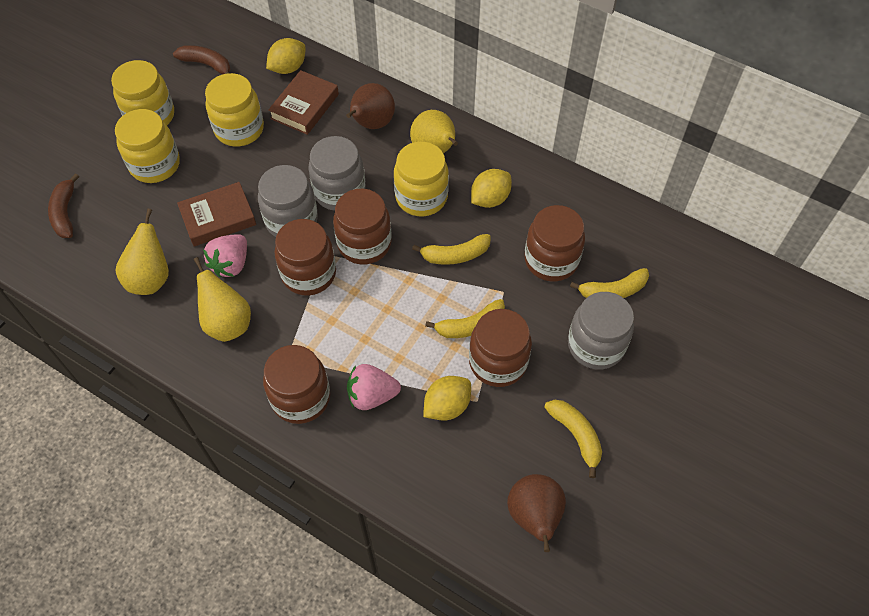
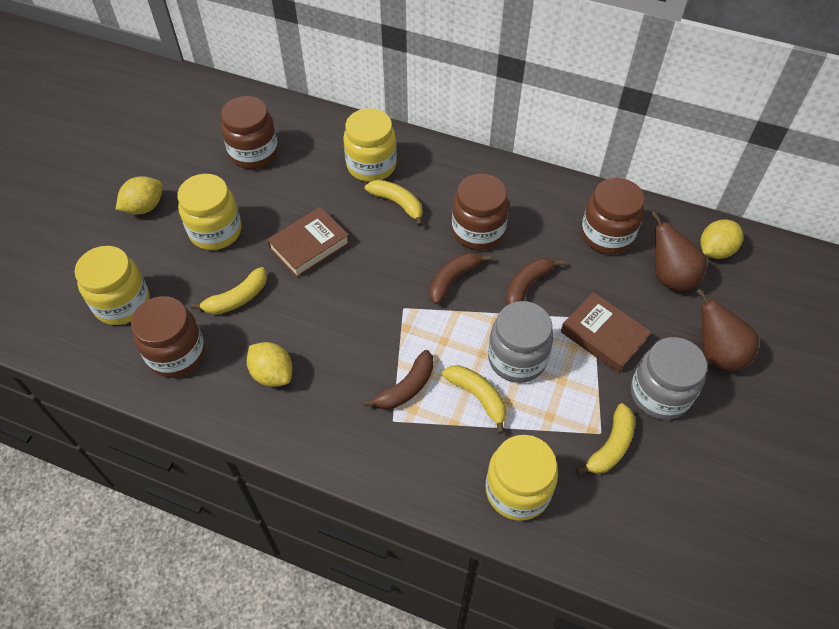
brown banana: 2 -> 3
brown jar: 5 -> 4
grey jar: 3 -> 2
pink strawberry: 2 -> 0
yellow pear: 3 -> 0

